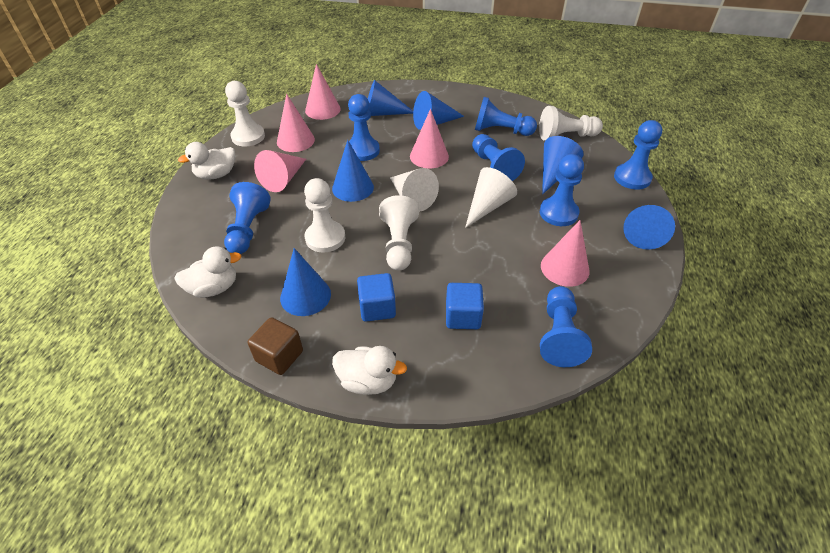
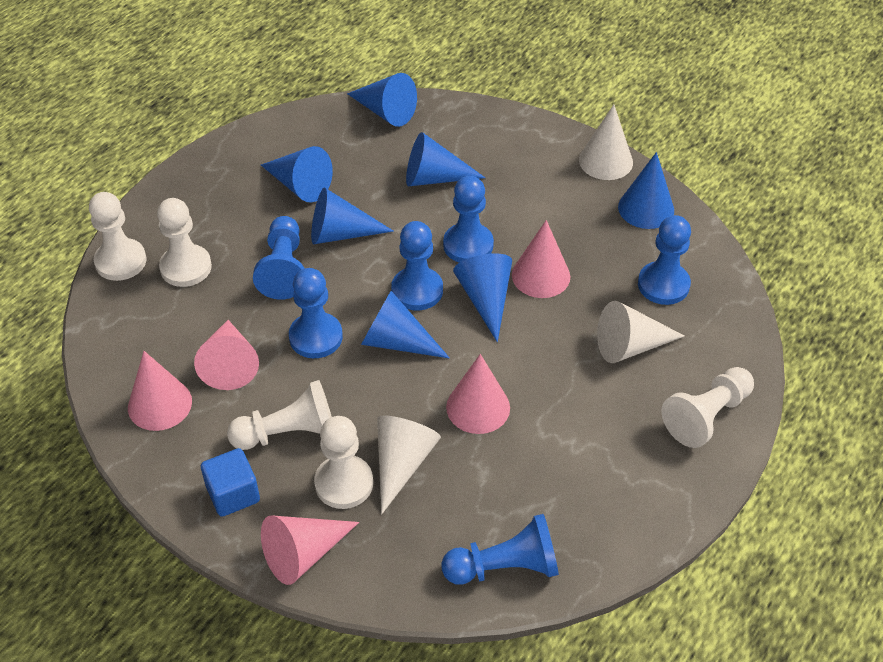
blue cone: 6 -> 7
blue cube: 2 -> 1
blue pawn: 7 -> 6
brown cube: 1 -> 0
white cone: 2 -> 3
white duck: 3 -> 0
white pawn: 4 -> 5

